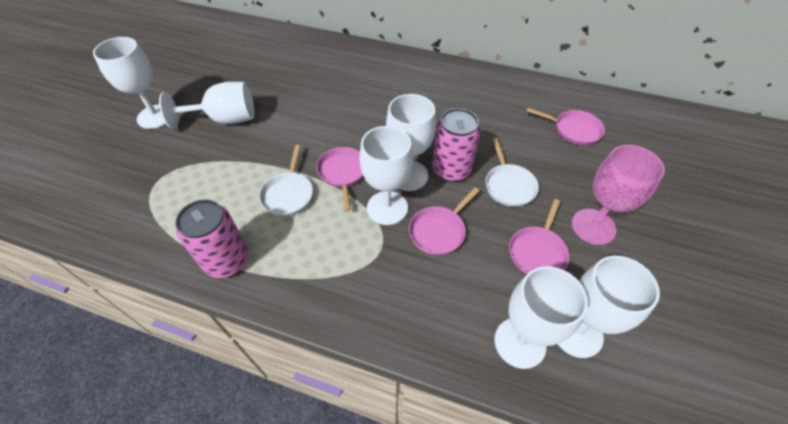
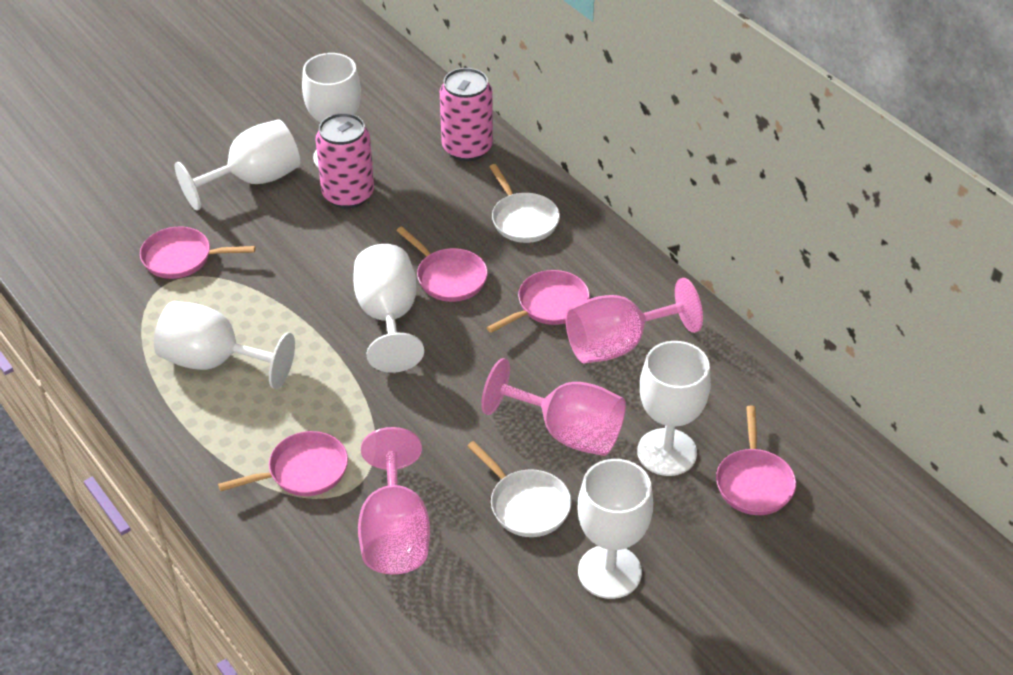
pink goblet: 1 -> 3
pink pan: 4 -> 5

